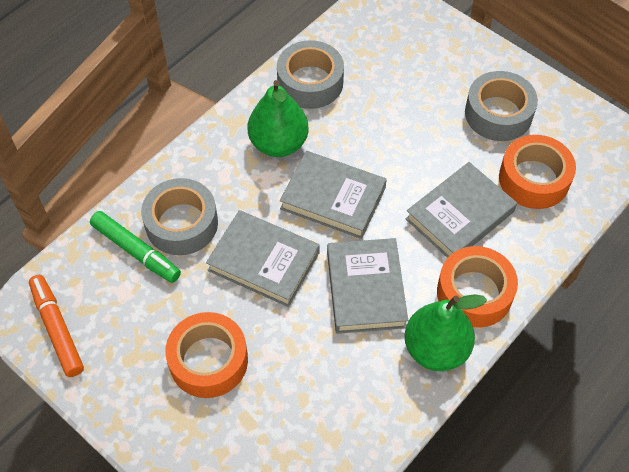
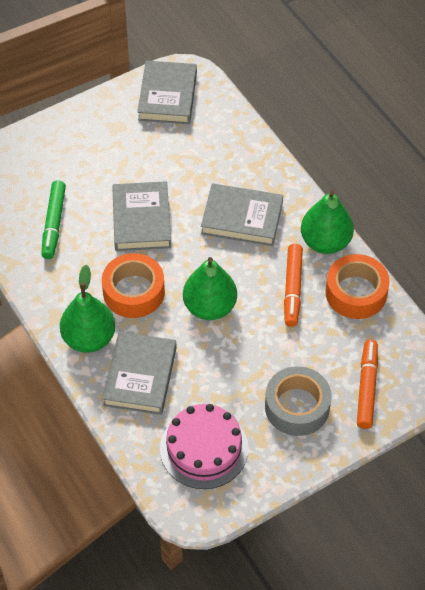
green pear: 2 -> 3
grey tape: 3 -> 1
orange marker: 1 -> 2
orange tape: 3 -> 2
pink cake: 0 -> 1

